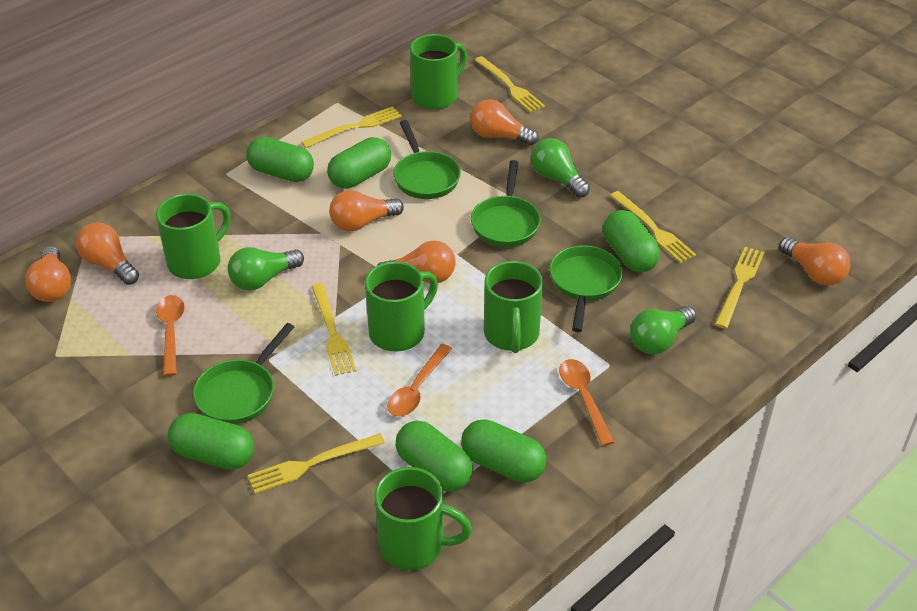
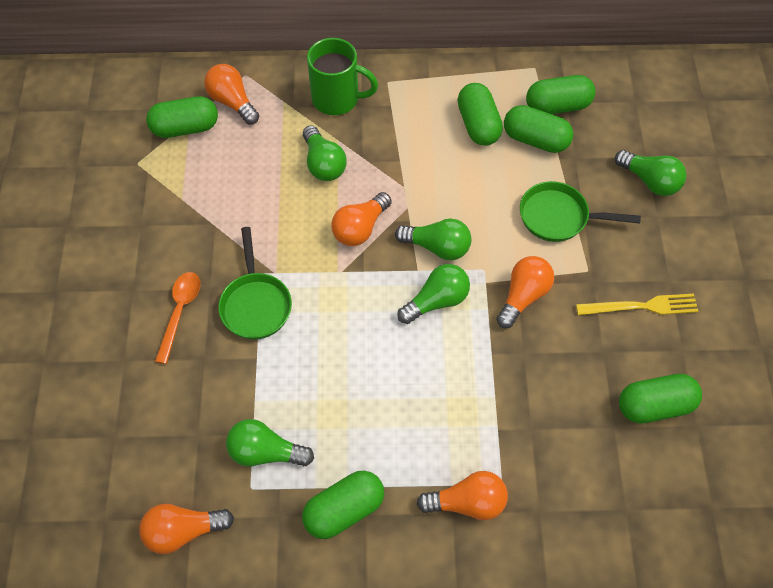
green light bulb: 3 -> 5
green mug: 5 -> 1
green pan: 4 -> 2
orange light bulb: 6 -> 5
orange spoon: 3 -> 1
yellow fork: 6 -> 1

